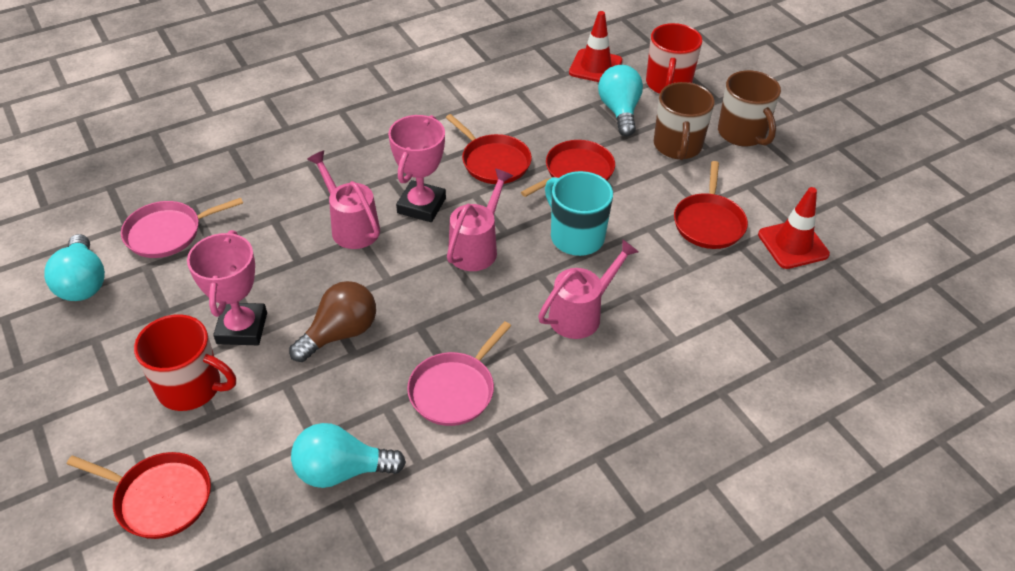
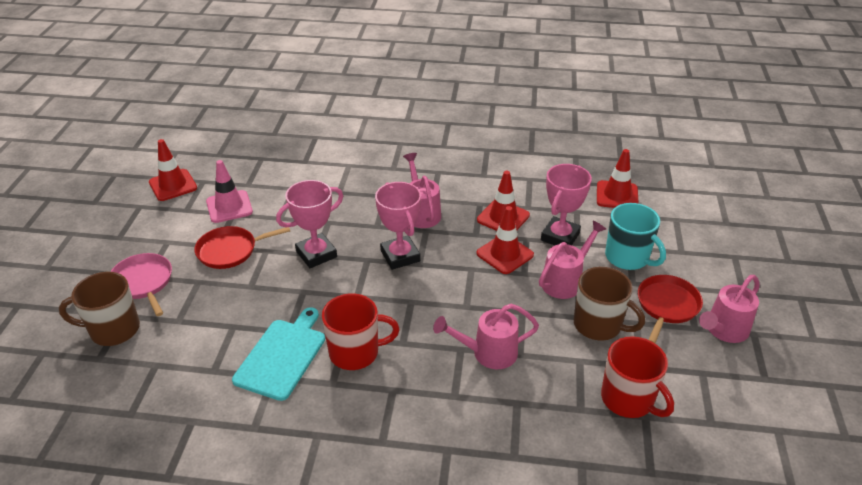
brown light bulb: 1 -> 0
pink pan: 2 -> 1
pink traffic cone: 0 -> 1
pink trophy: 2 -> 3
pink watering can: 3 -> 4
red pan: 4 -> 2
red traffic cone: 2 -> 4
turquoise cutting board: 0 -> 1
turquoise light bulb: 3 -> 0

